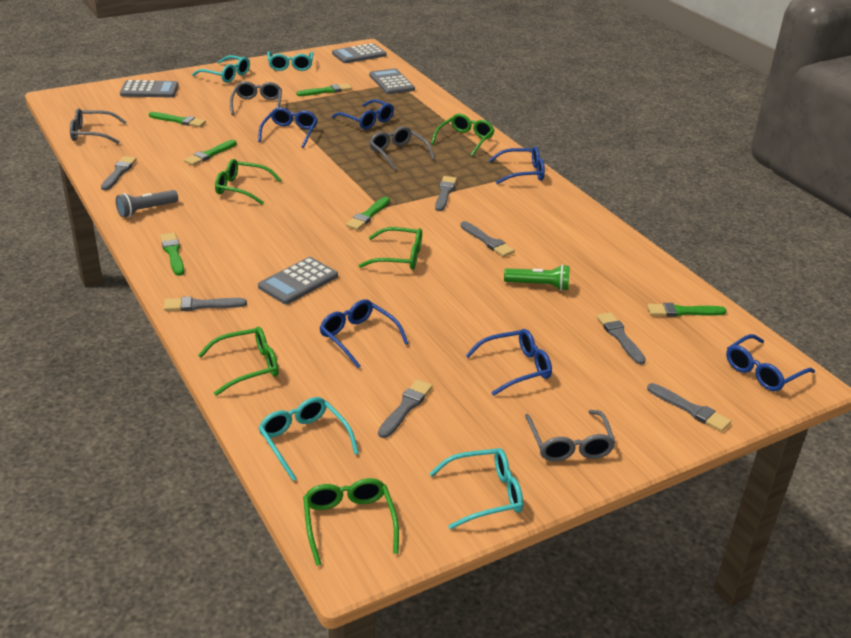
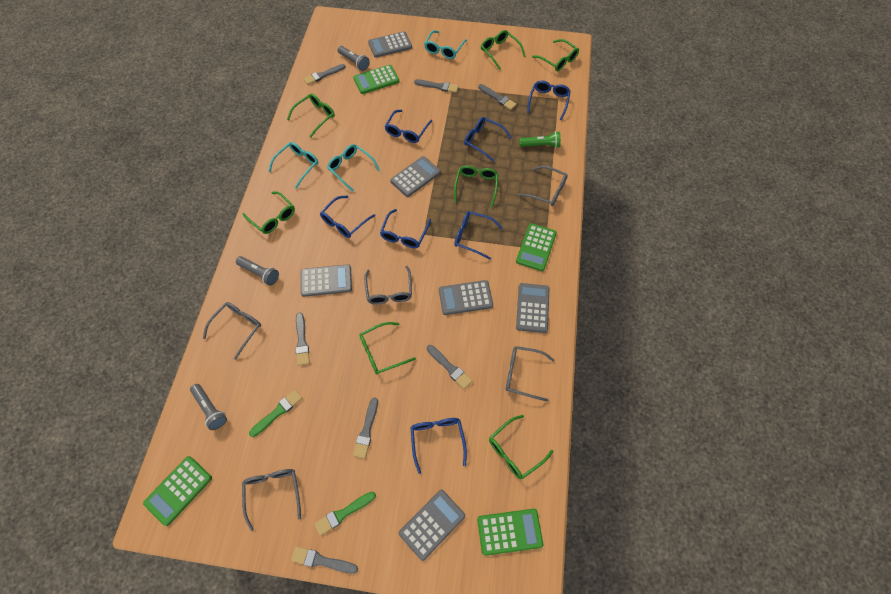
blue glasses: 6 -> 7
green brush: 6 -> 2
green calculator: 0 -> 4
green glasses: 5 -> 7
grey calculator: 4 -> 6
grey flashlight: 1 -> 3
grey glasses: 4 -> 5
turquoise glasses: 4 -> 3

